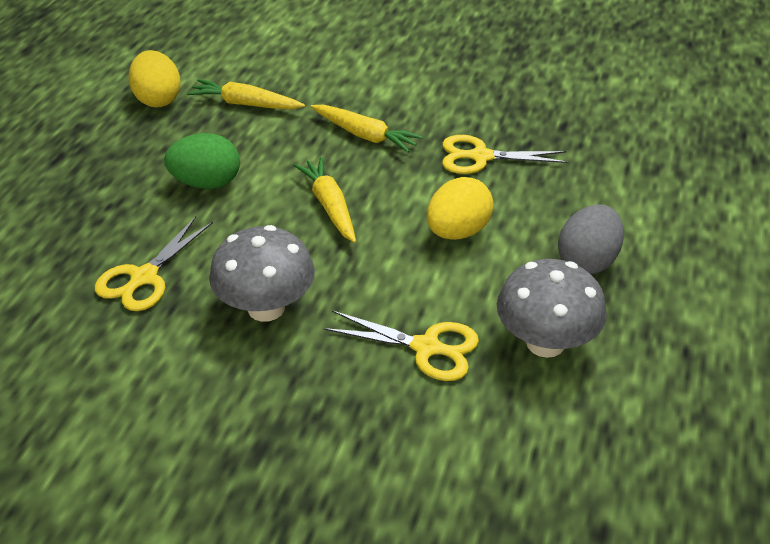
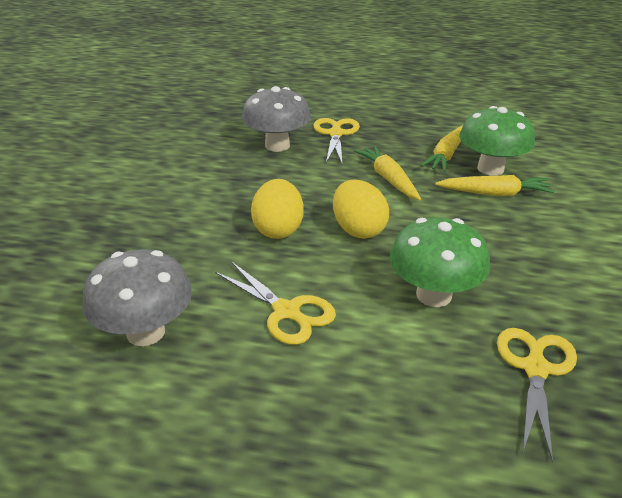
green egg: 1 -> 0
green mushroom: 0 -> 2
grey egg: 1 -> 0

